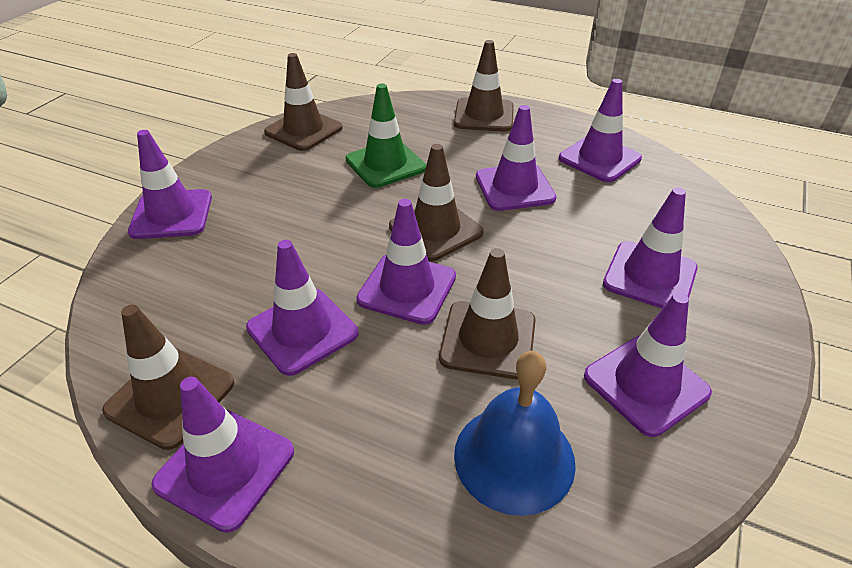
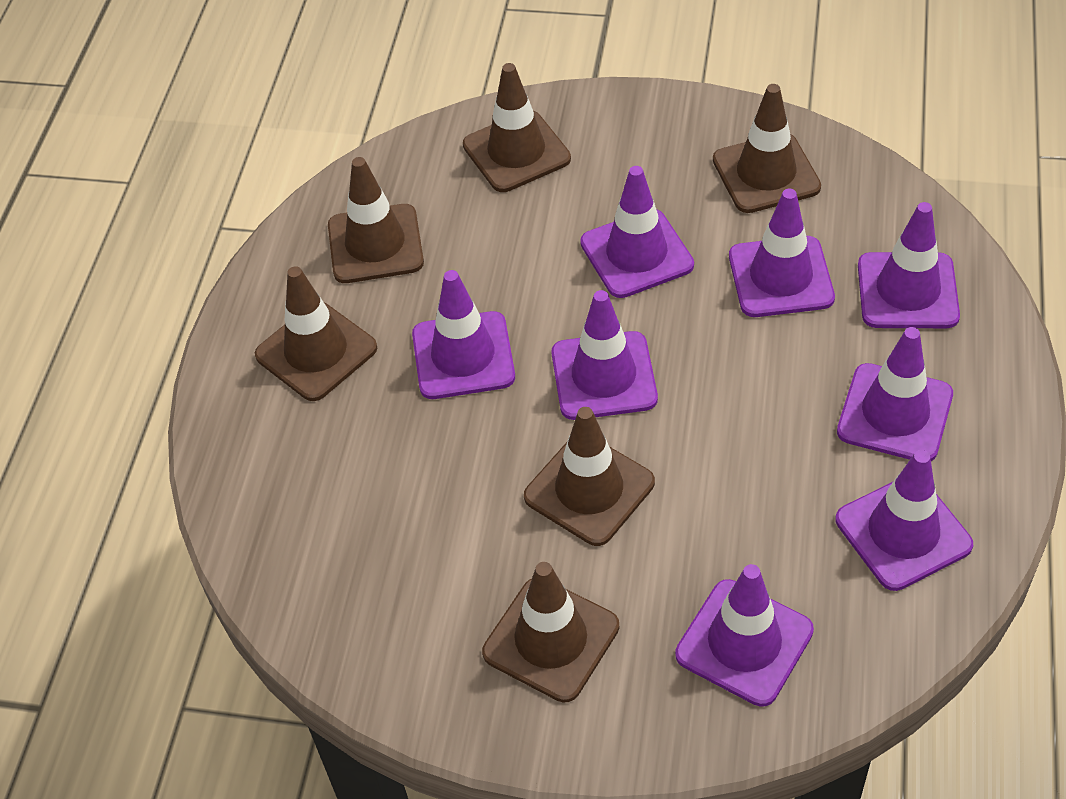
blue bell: 1 -> 0
brown traffic cone: 5 -> 6
green traffic cone: 1 -> 0

